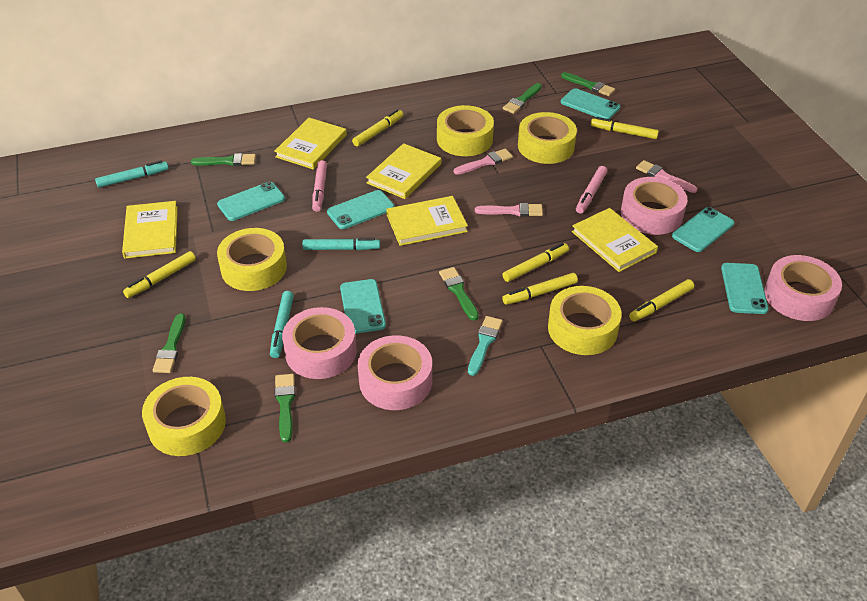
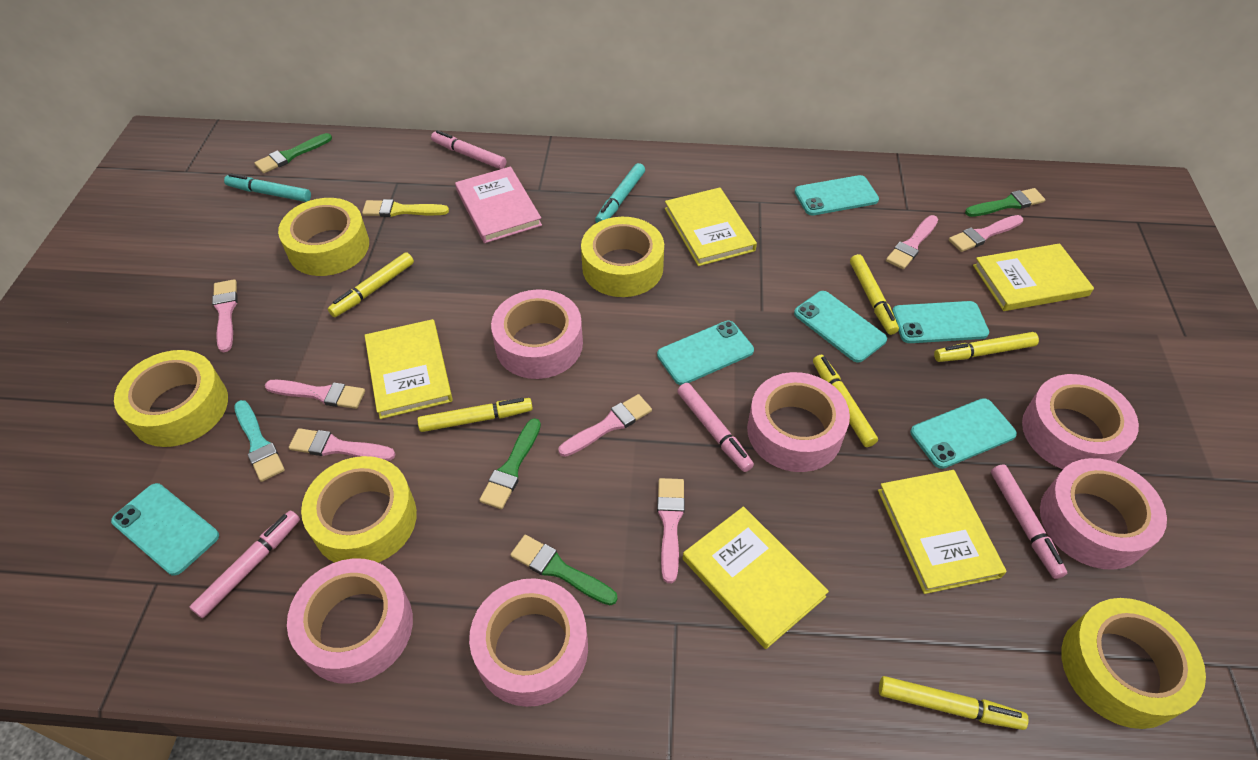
green brush: 6 -> 4
pink book: 0 -> 1
pink brush: 3 -> 7
pink marker: 2 -> 4
pink tape: 4 -> 6
turquoise marker: 3 -> 2
yellow brush: 0 -> 1

